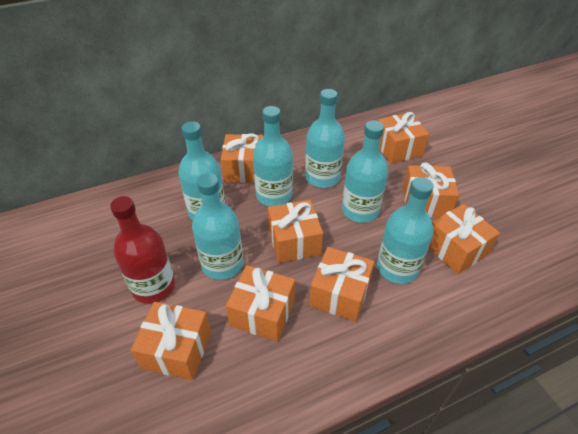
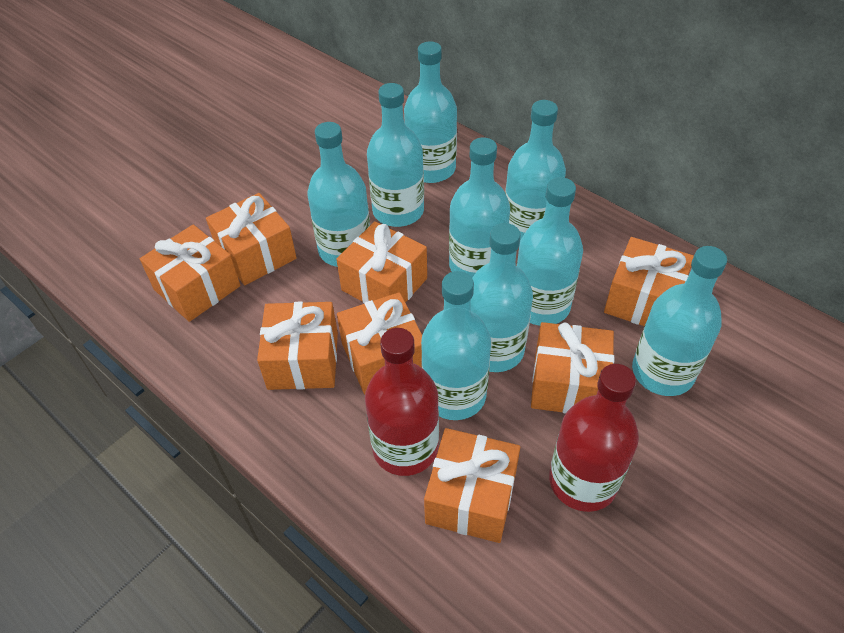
red bottle: 1 -> 2
turquoise bottle: 6 -> 9

